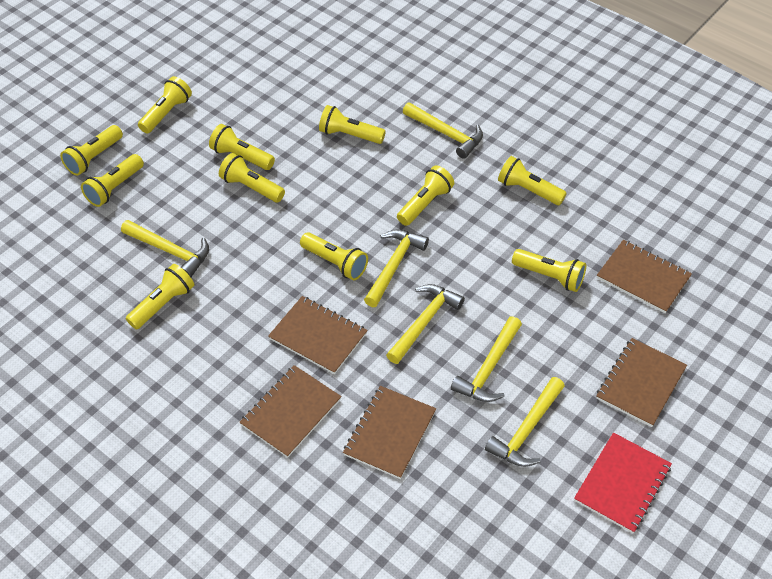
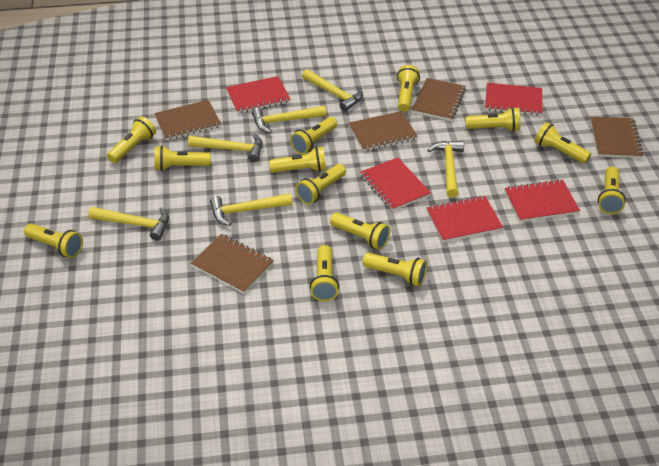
red notebook: 1 -> 5
yellow flashlight: 11 -> 13

